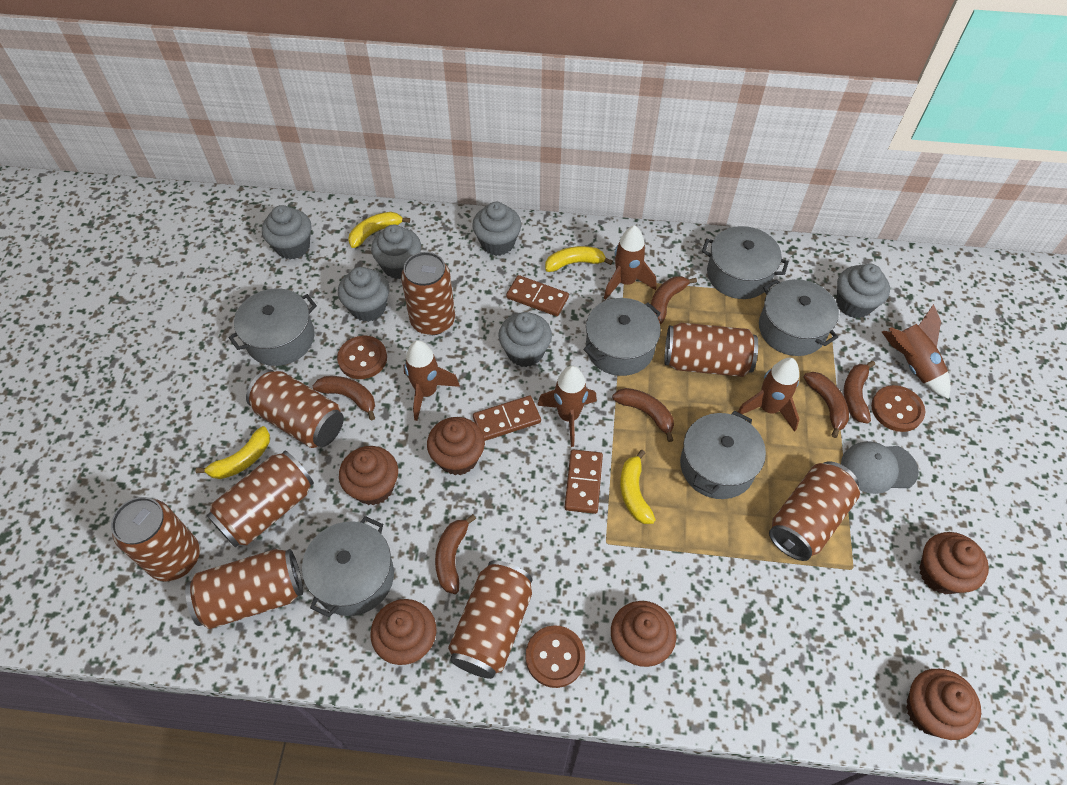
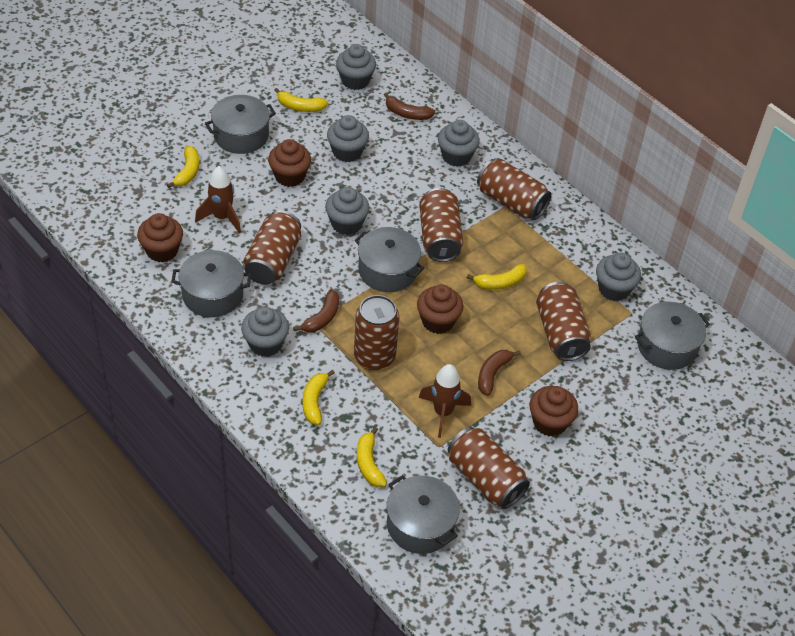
brown banana: 6 -> 3
brown button: 3 -> 0
brown can: 8 -> 6
brown cupcake: 6 -> 4
brown domino: 3 -> 0
brown rocket: 5 -> 2
grey cap: 1 -> 0
grey pot: 6 -> 5
yellow banana: 4 -> 5

